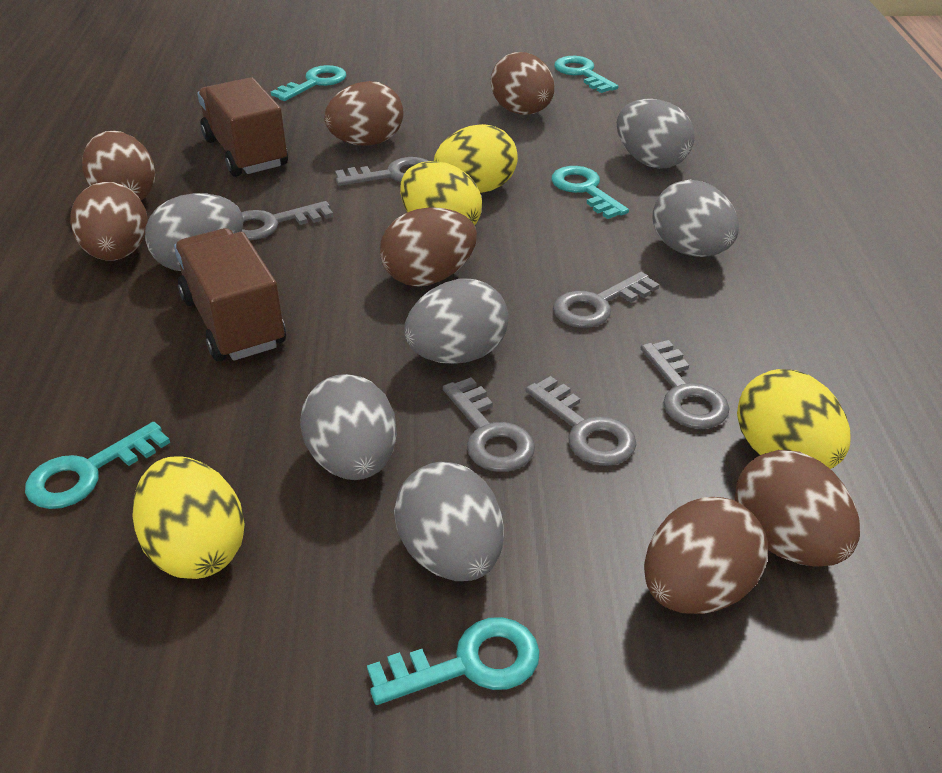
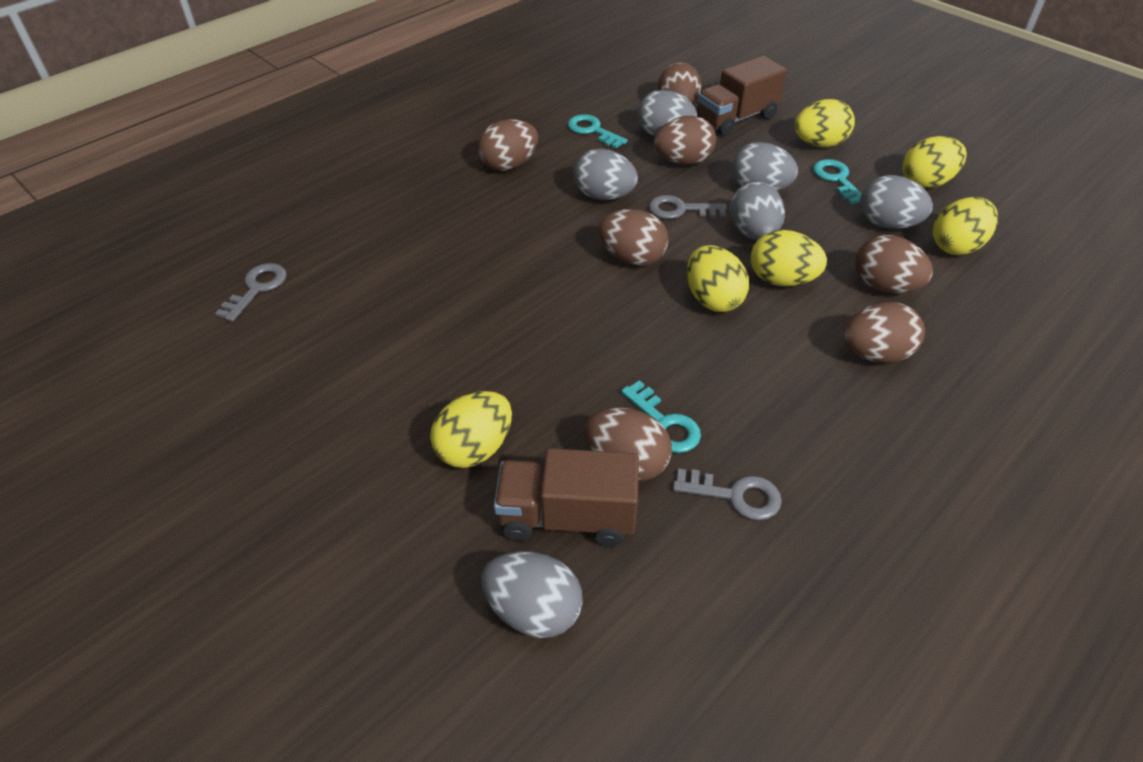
grey key: 6 -> 3
turquoise key: 5 -> 3
yellow egg: 4 -> 6

